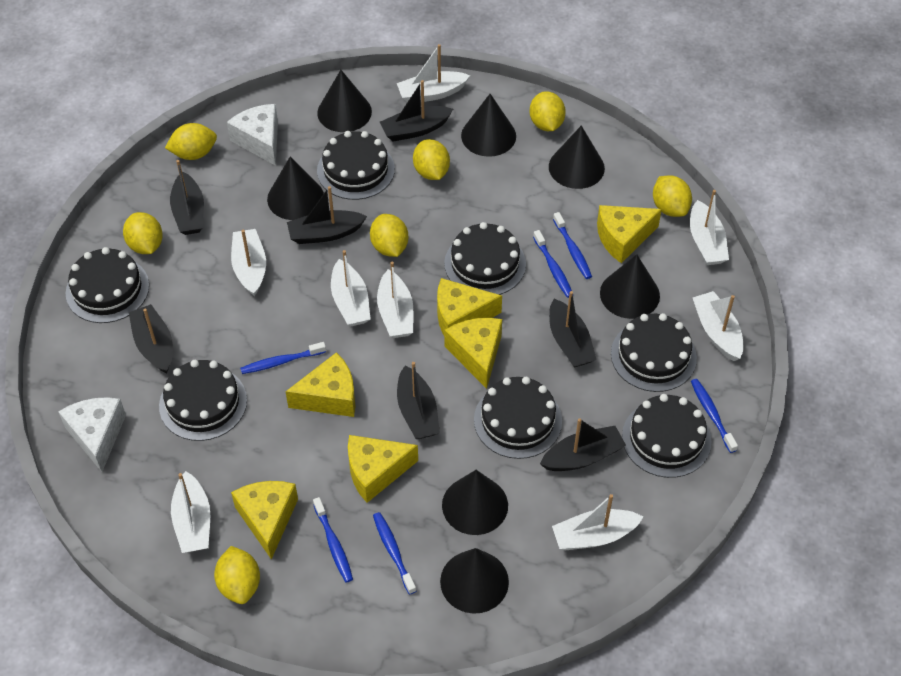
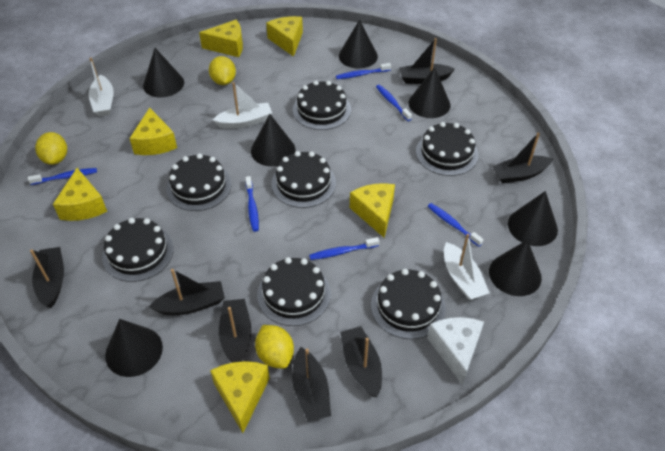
white boat: 8 -> 3
white cheese: 2 -> 1
yellow lemon: 7 -> 3

